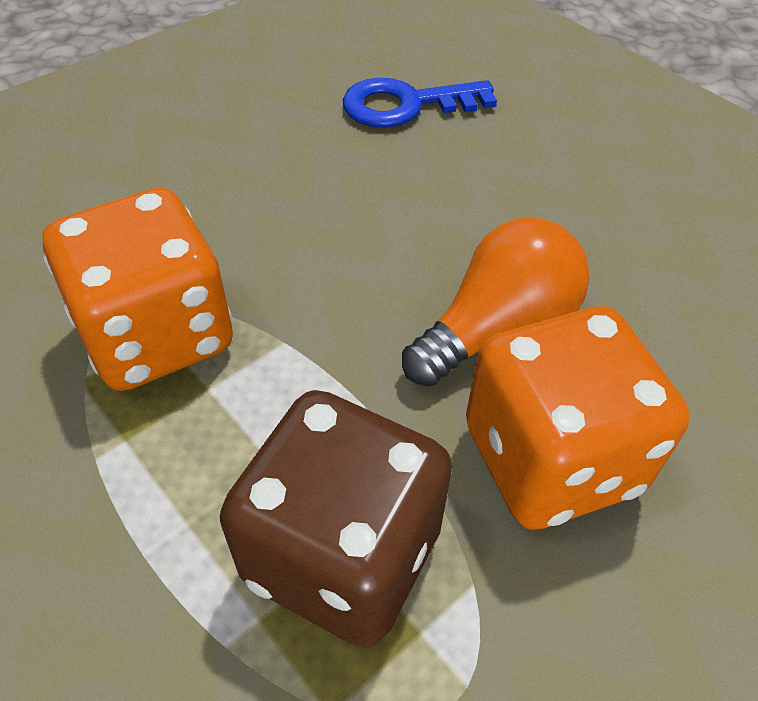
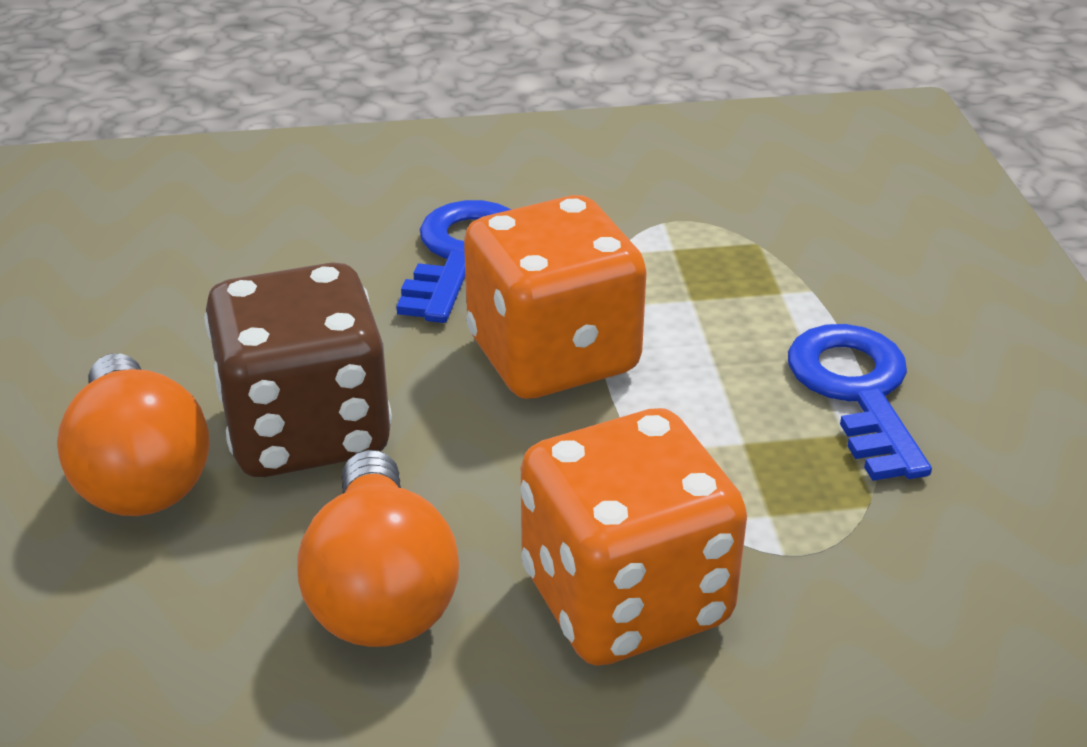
blue key: 1 -> 2
orange light bulb: 1 -> 2

